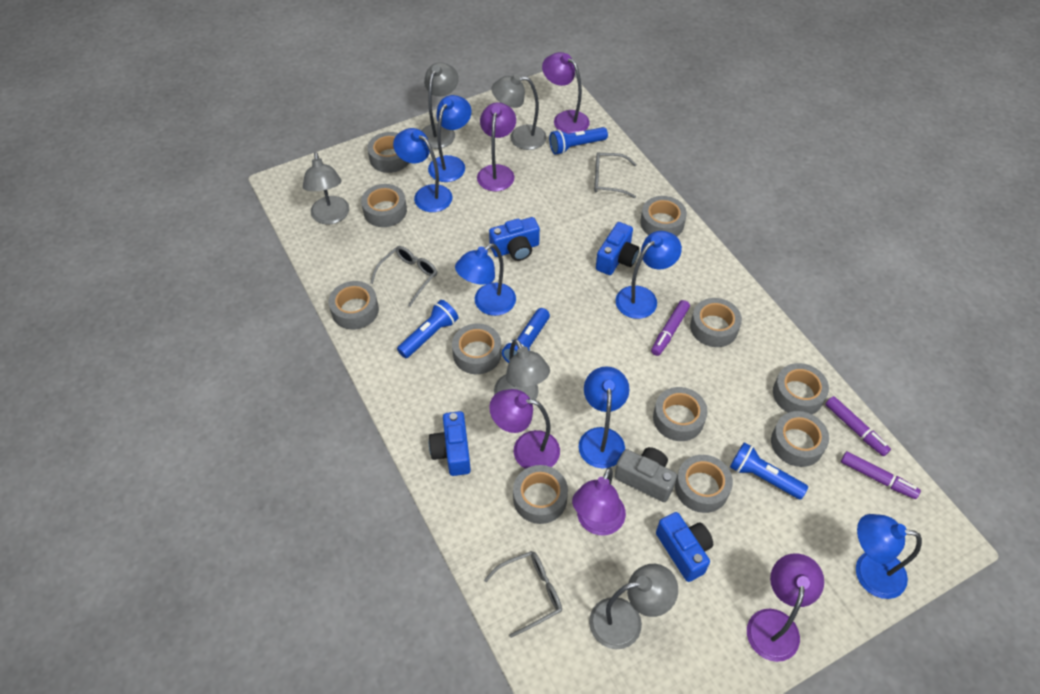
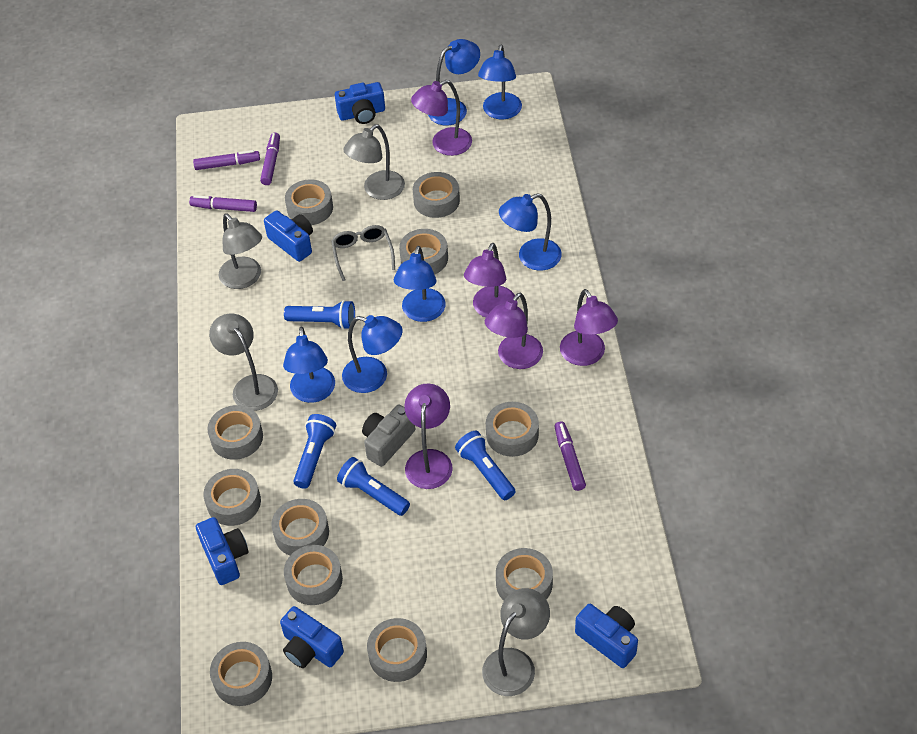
blue camera: 4 -> 5
grey glasses: 3 -> 1
grey lamp: 5 -> 4
purple marker: 3 -> 4

